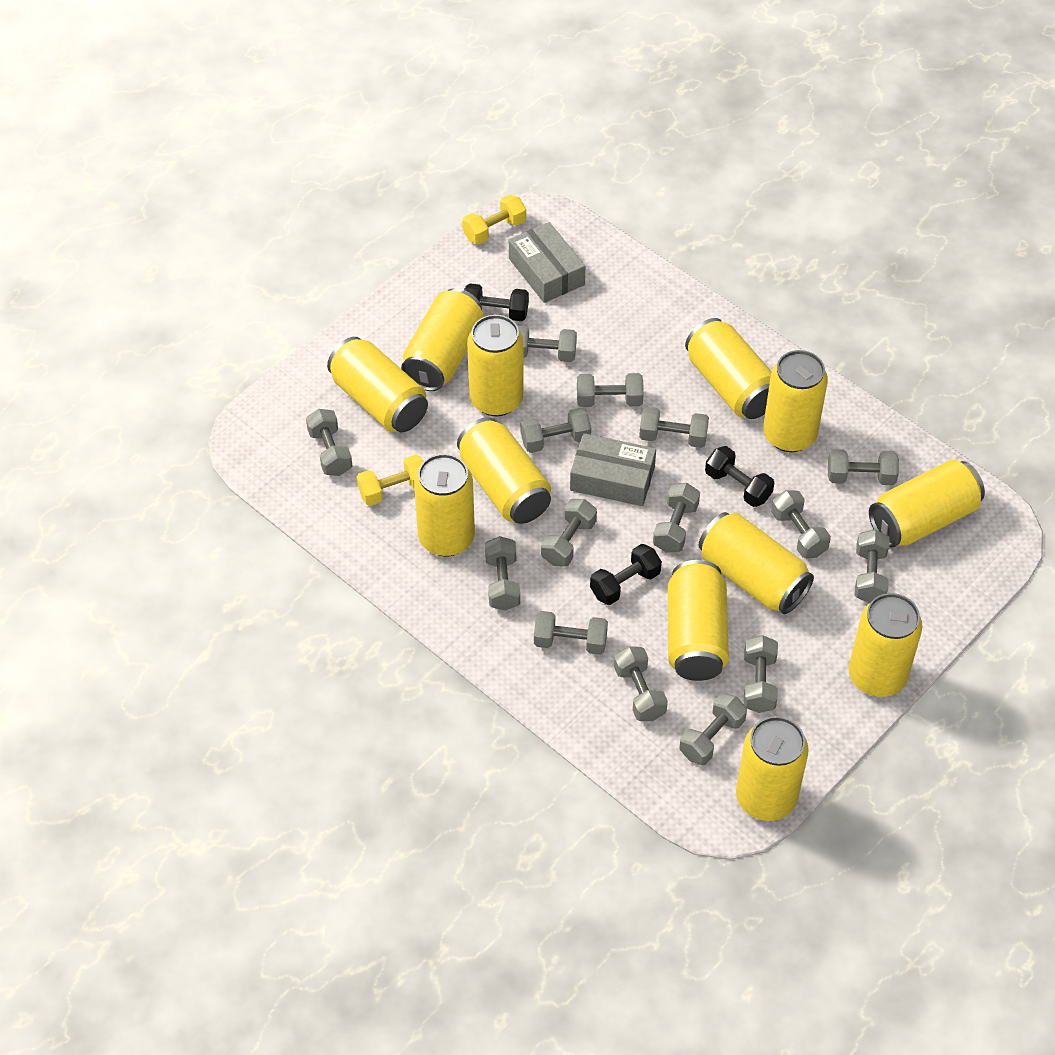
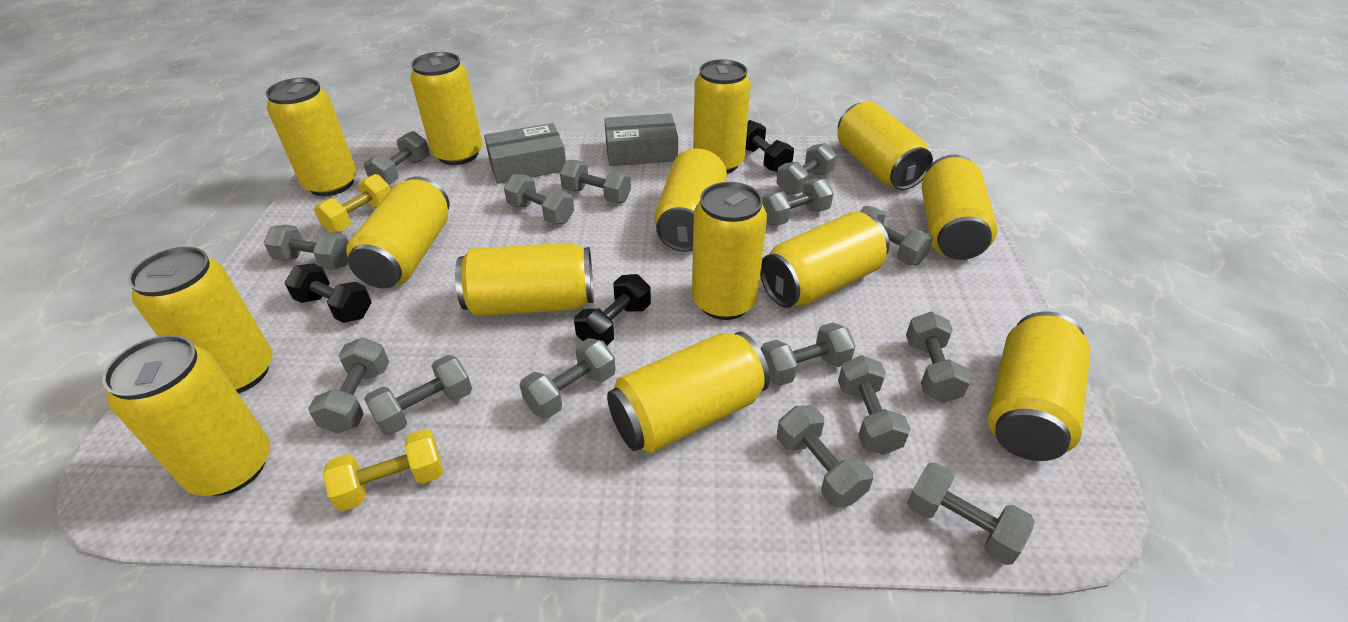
yellow can: 12 -> 14

